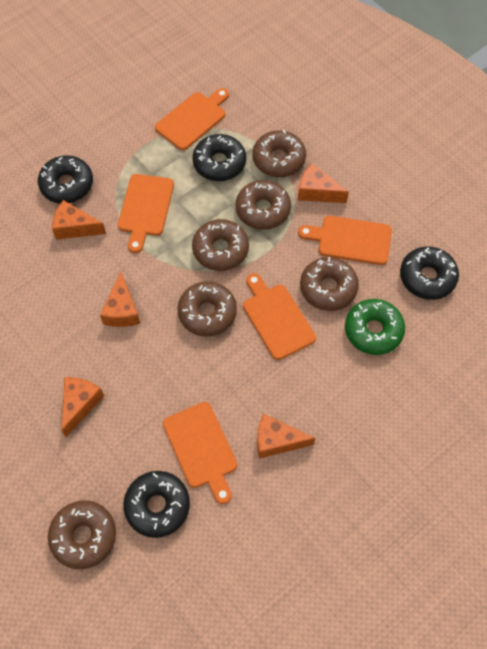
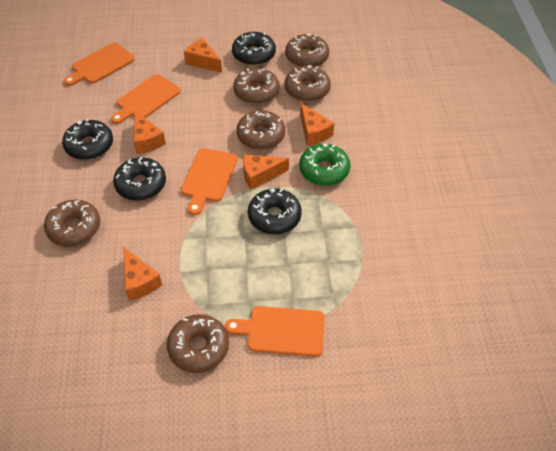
orange cutting board: 5 -> 4

